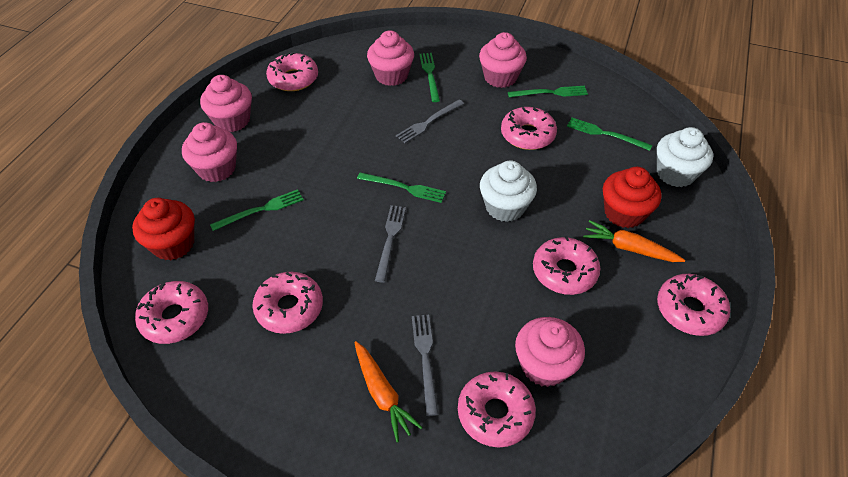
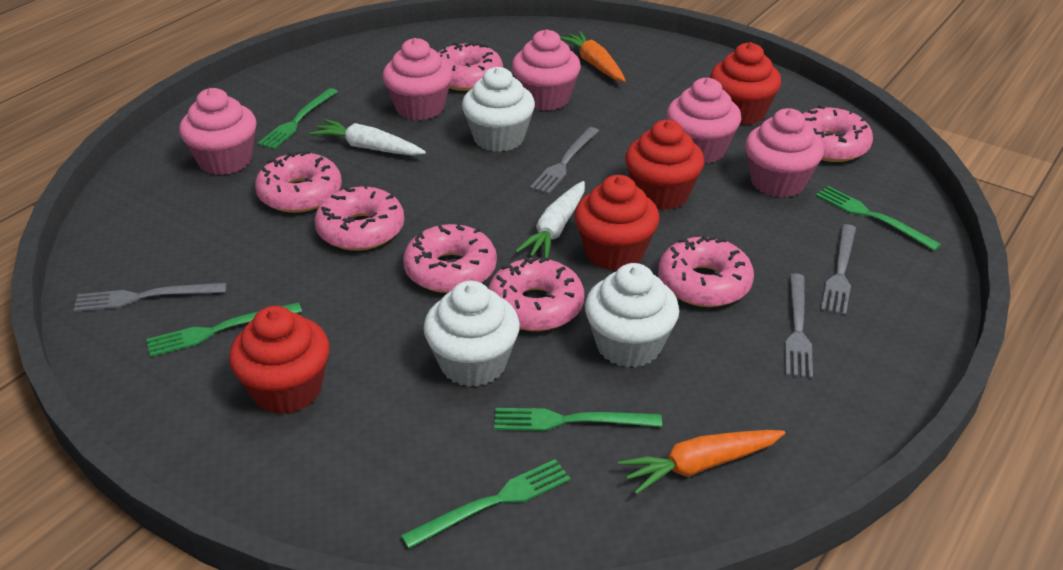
grey fork: 3 -> 4
red cupcake: 2 -> 4
white carrot: 0 -> 2
white cupcake: 2 -> 3

